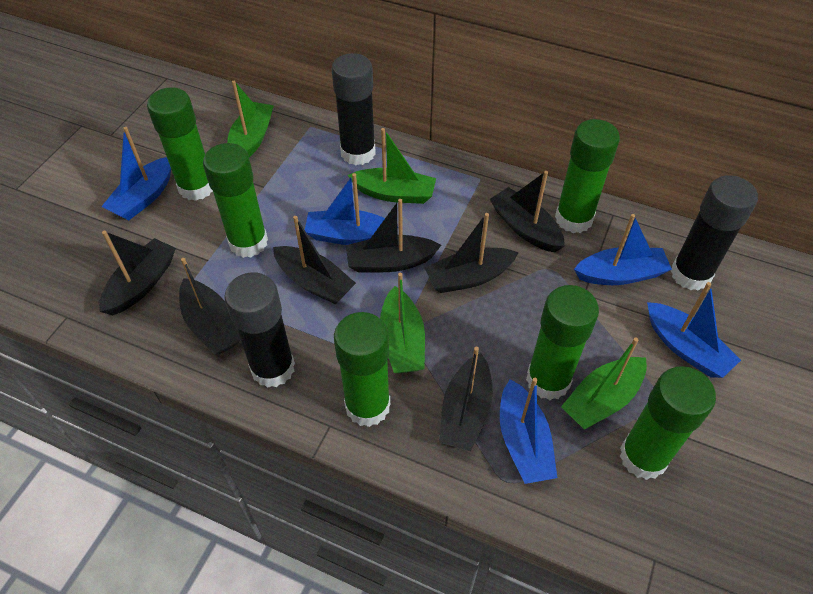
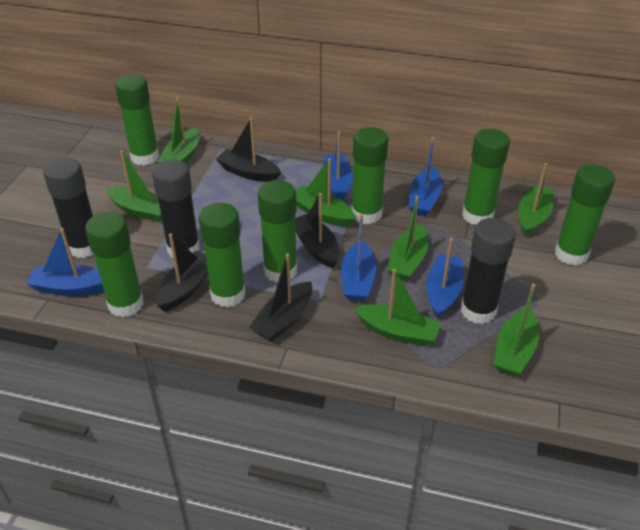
black boat: 7 -> 4
green boat: 4 -> 7
green glue stick: 6 -> 7

